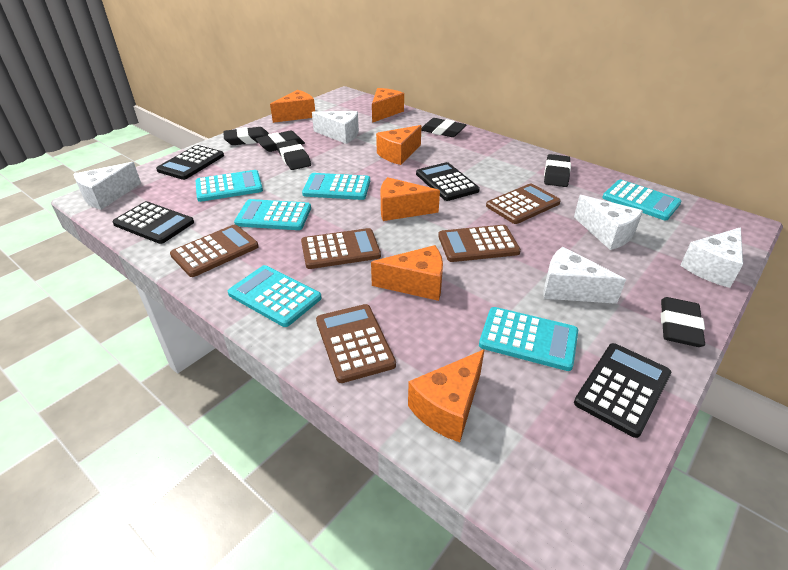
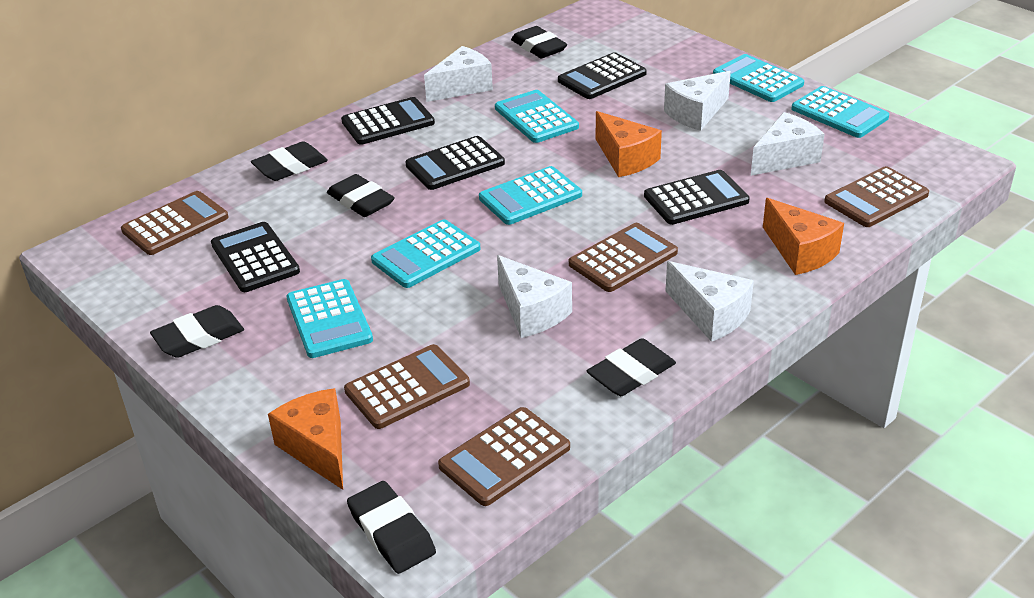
black calculator: 4 -> 5
orange cheese: 6 -> 3

